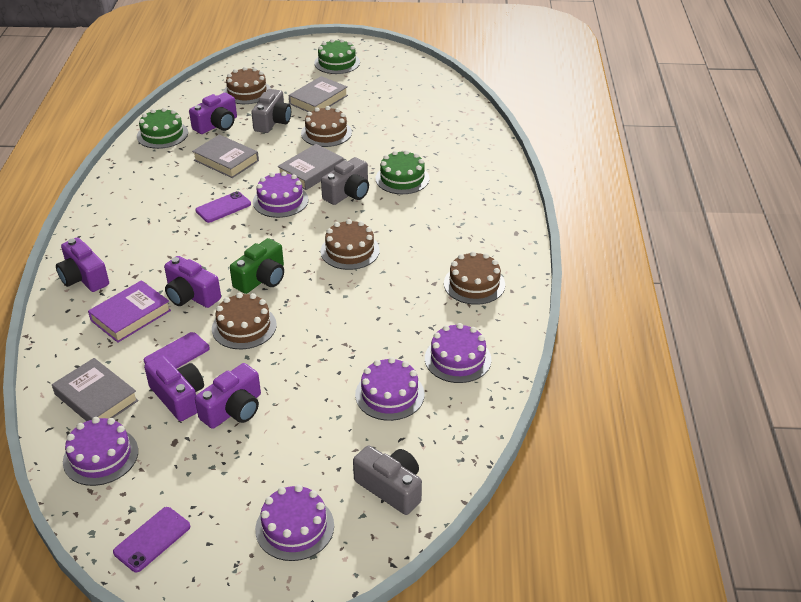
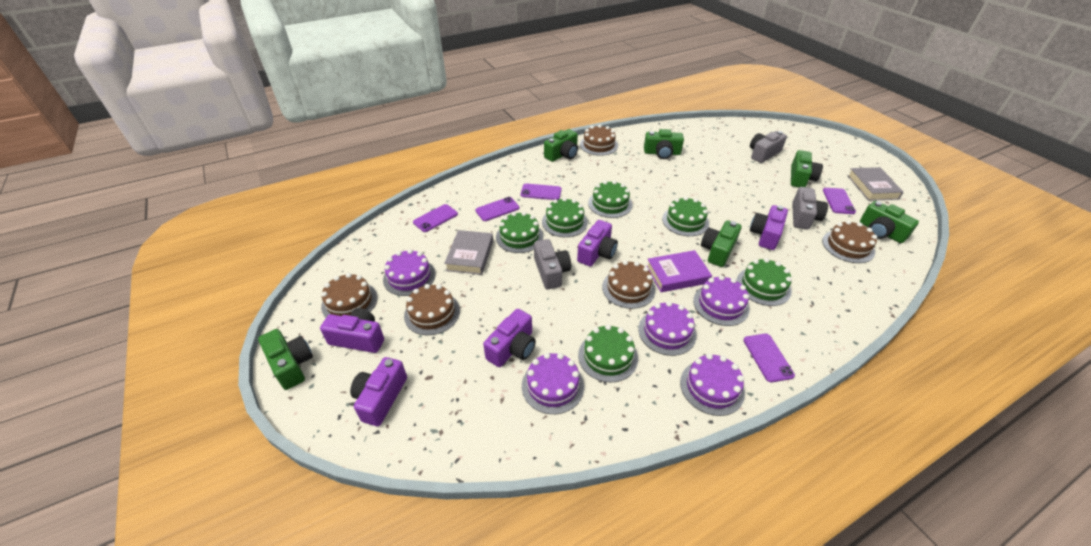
green cake: 3 -> 6
green camera: 1 -> 6
grey book: 4 -> 2
purple phone: 3 -> 5

